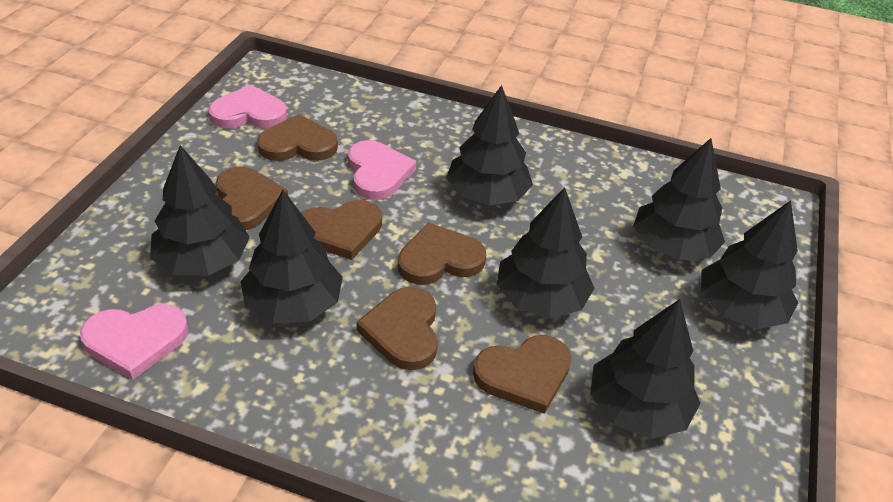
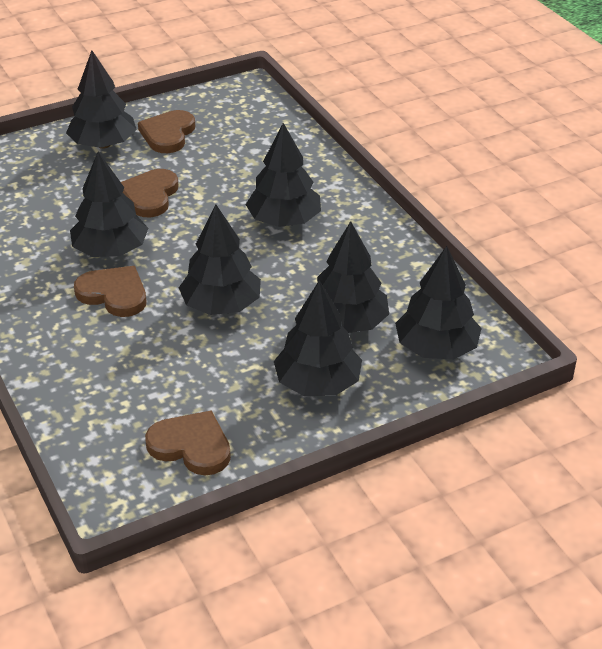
brown heart: 6 -> 4
pink heart: 3 -> 0

